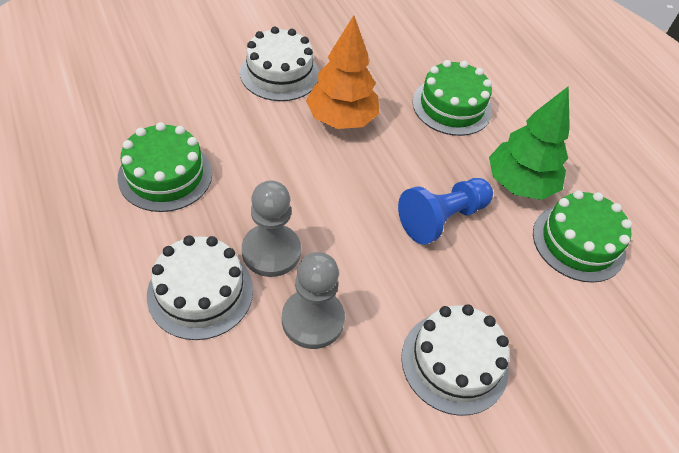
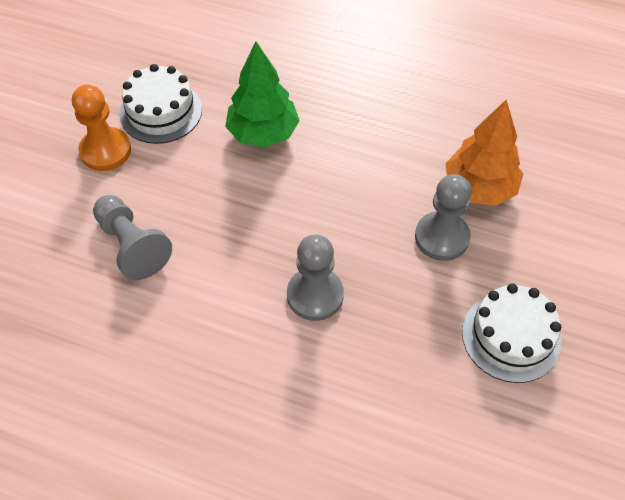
blue pawn: 1 -> 0
green cake: 3 -> 0
grey pawn: 2 -> 3
orange pawn: 0 -> 1
white cake: 3 -> 2

